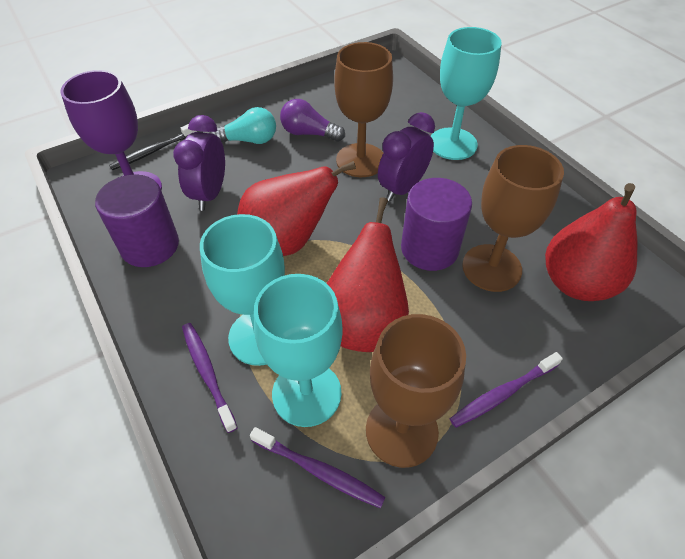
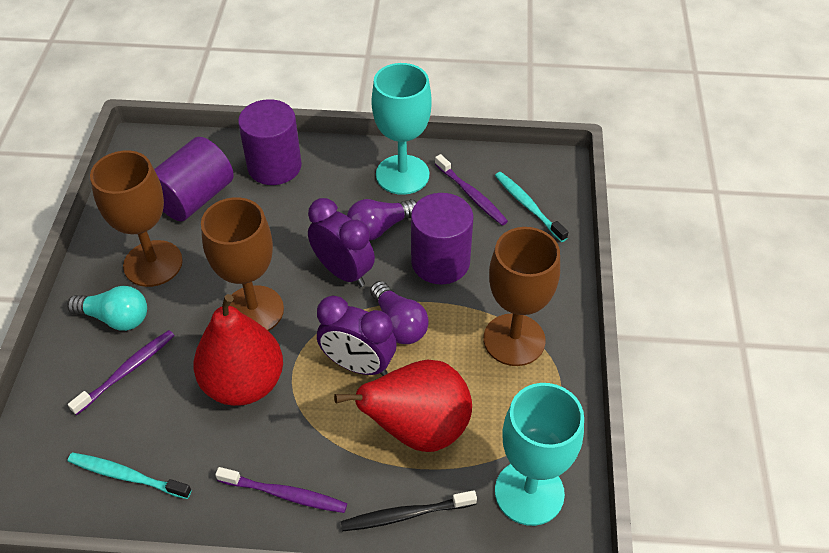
purple cylinder: 2 -> 3
purple goblet: 1 -> 0
purple light bulb: 1 -> 2
red pear: 3 -> 2
turquoise goblet: 3 -> 2
turquoise toothbrush: 0 -> 2

